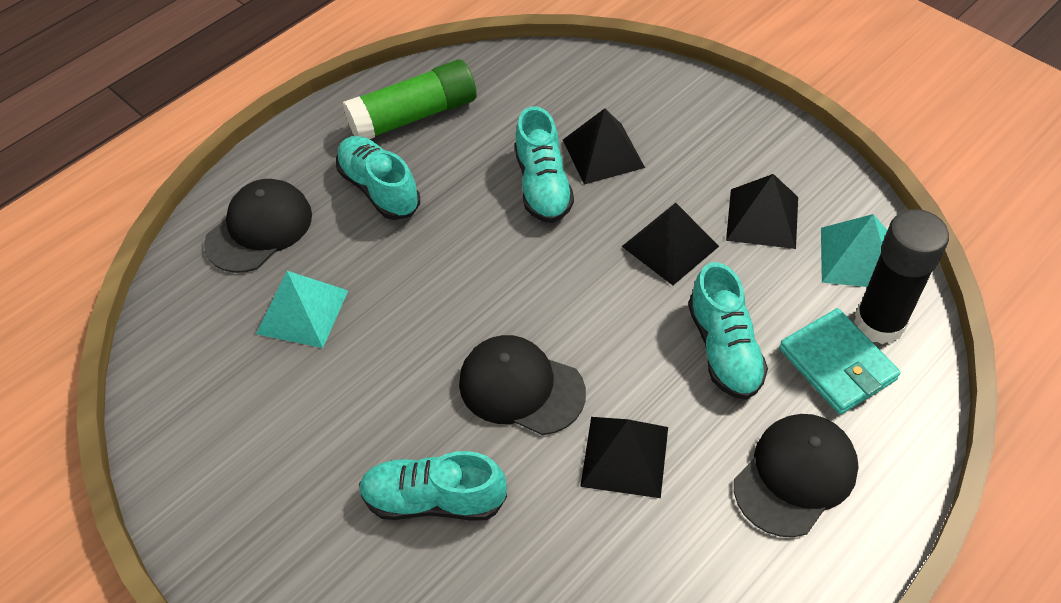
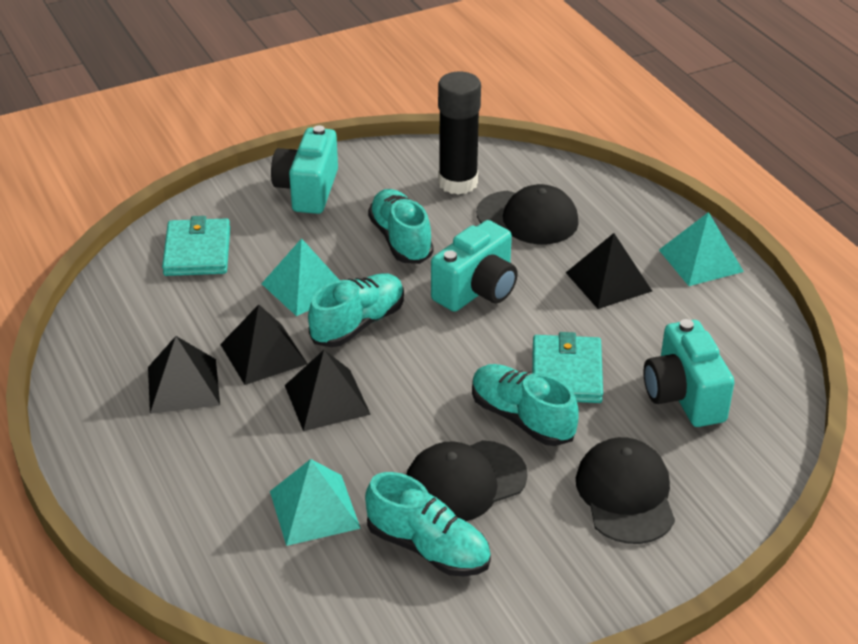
green glue stick: 1 -> 0
turquoise camera: 0 -> 3
turquoise pyramid: 2 -> 3
turquoise wallet: 1 -> 2

